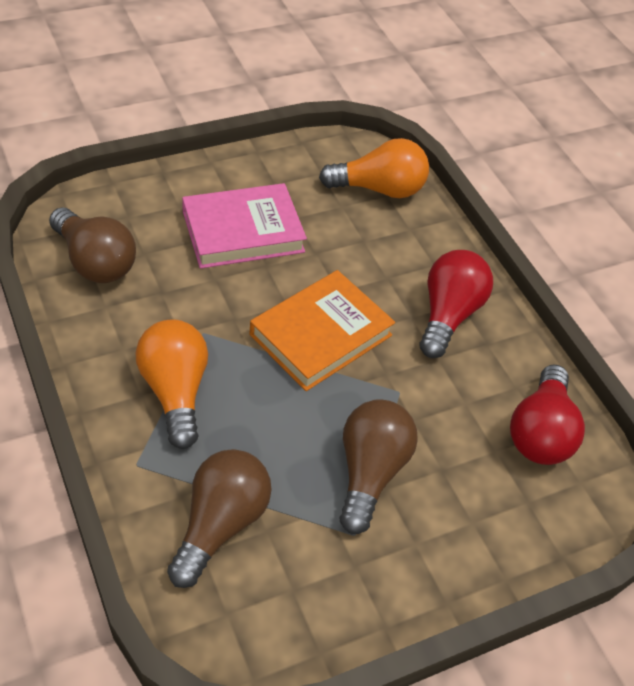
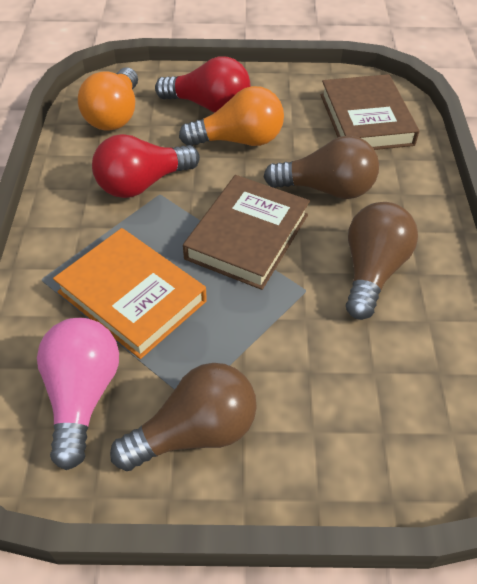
brown book: 0 -> 2
pink book: 1 -> 0
pink light bulb: 0 -> 1

